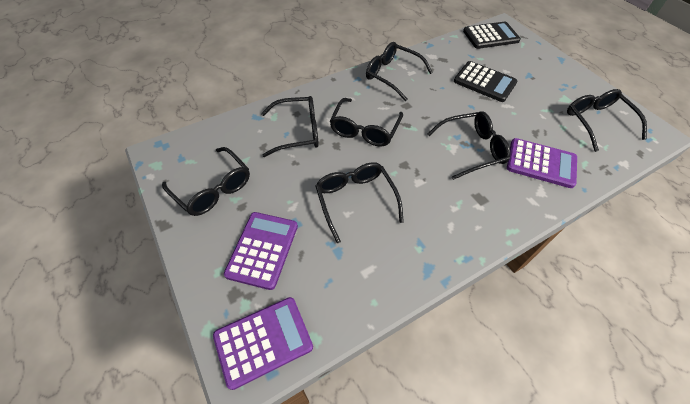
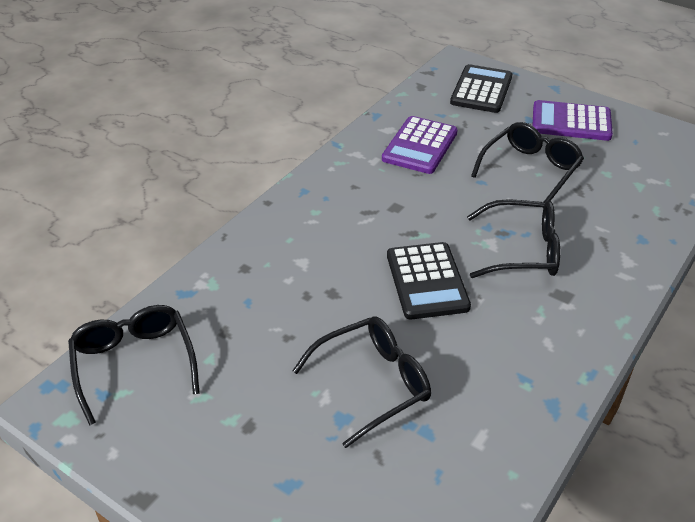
black glasses: 7 -> 4
purple calculator: 3 -> 2

